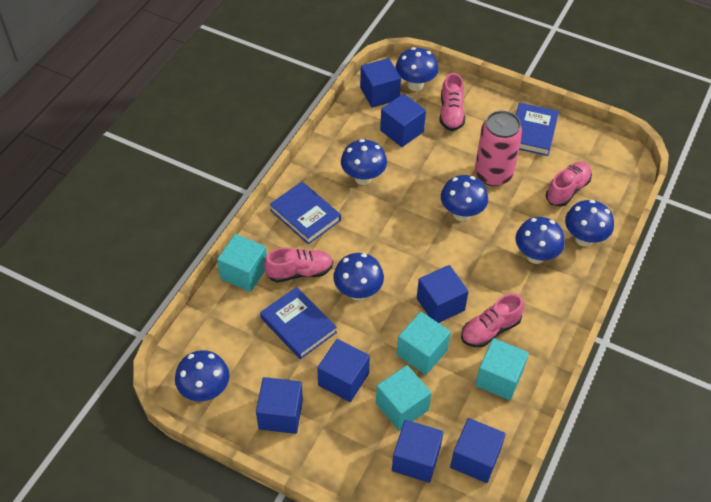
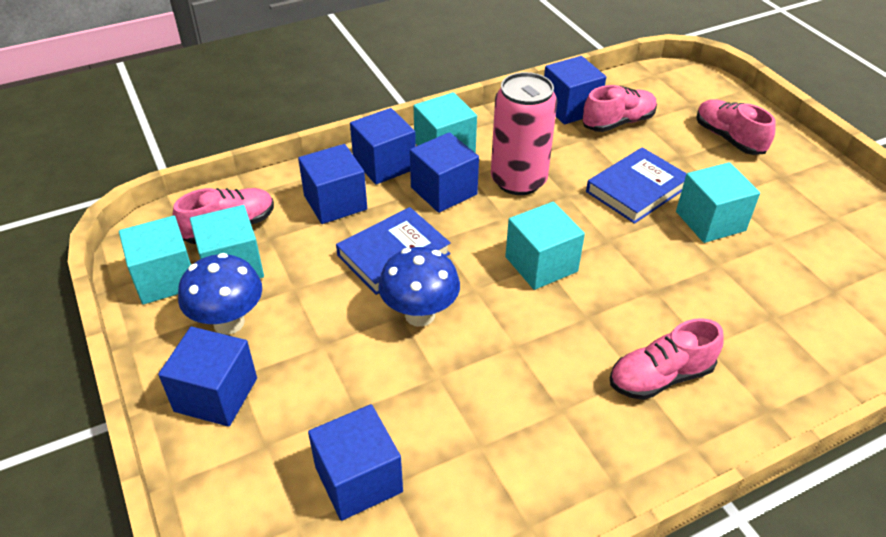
blue book: 3 -> 2
blue cube: 7 -> 6
blue mushroom: 7 -> 2
turquoise cube: 4 -> 5

